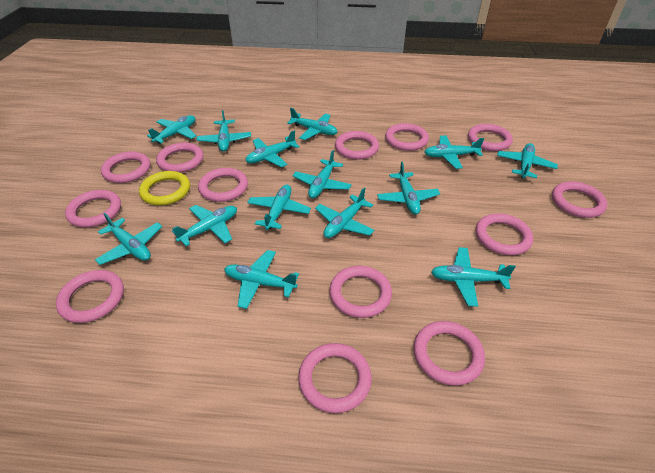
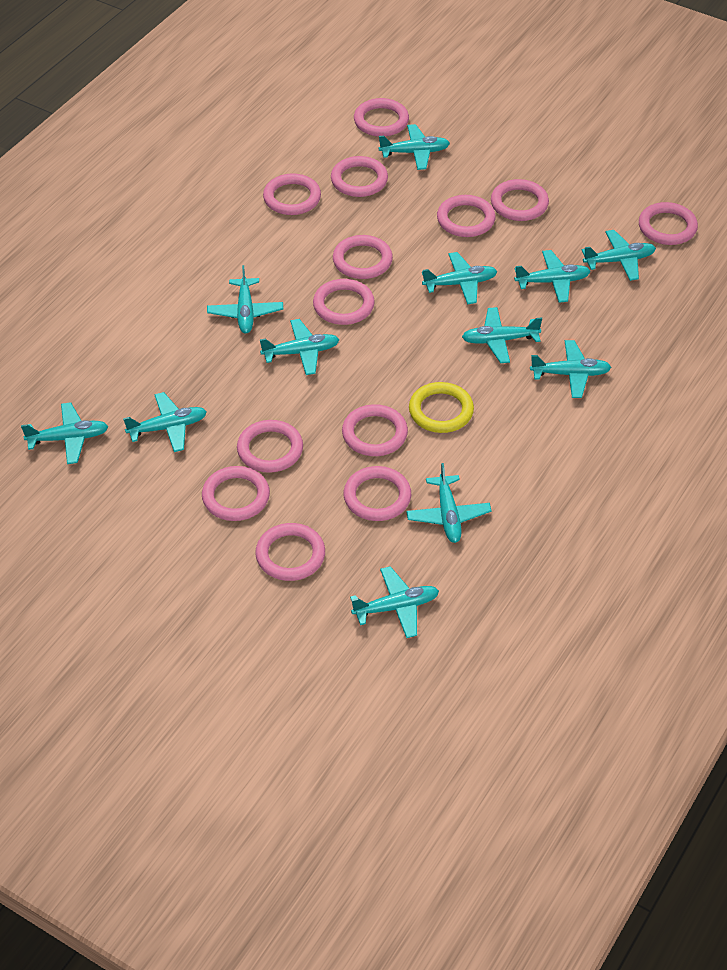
turquoise plane: 14 -> 12

